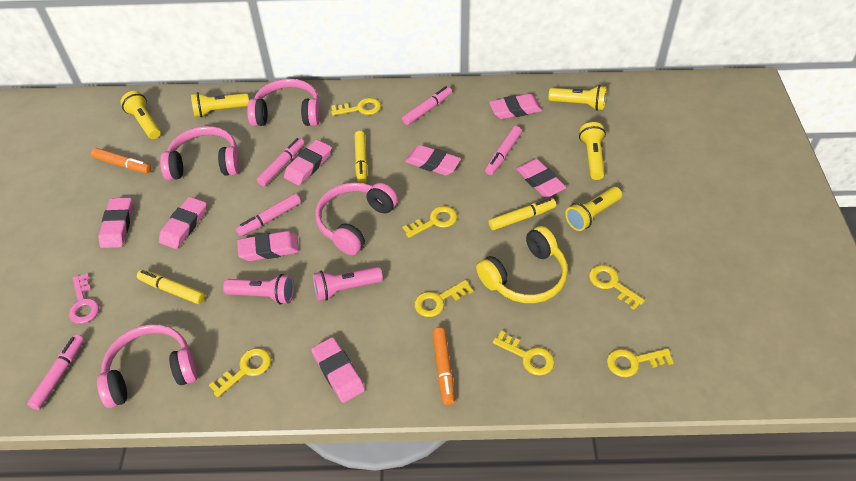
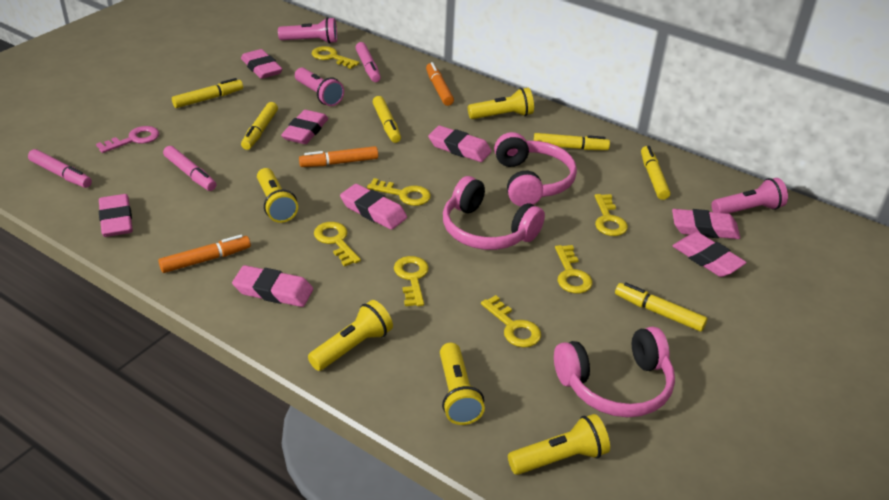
orange marker: 2 -> 3
pink flashlight: 2 -> 3
pink headphones: 4 -> 3
pink marker: 5 -> 3
yellow headphones: 1 -> 0
yellow marker: 3 -> 6

